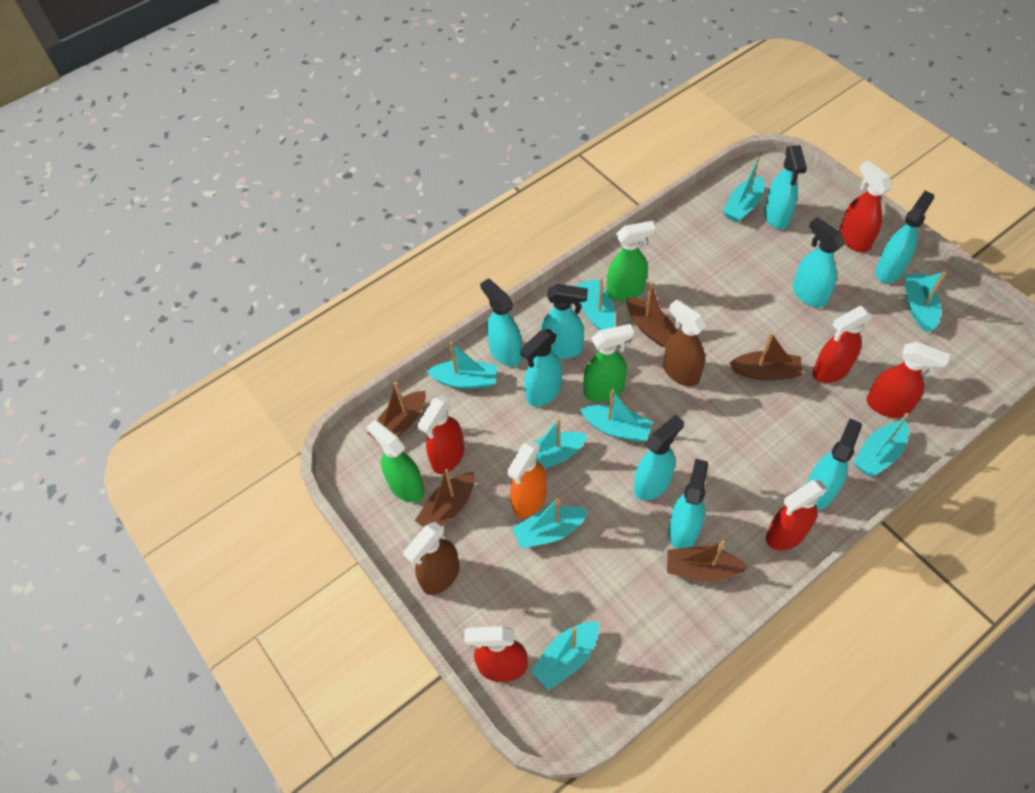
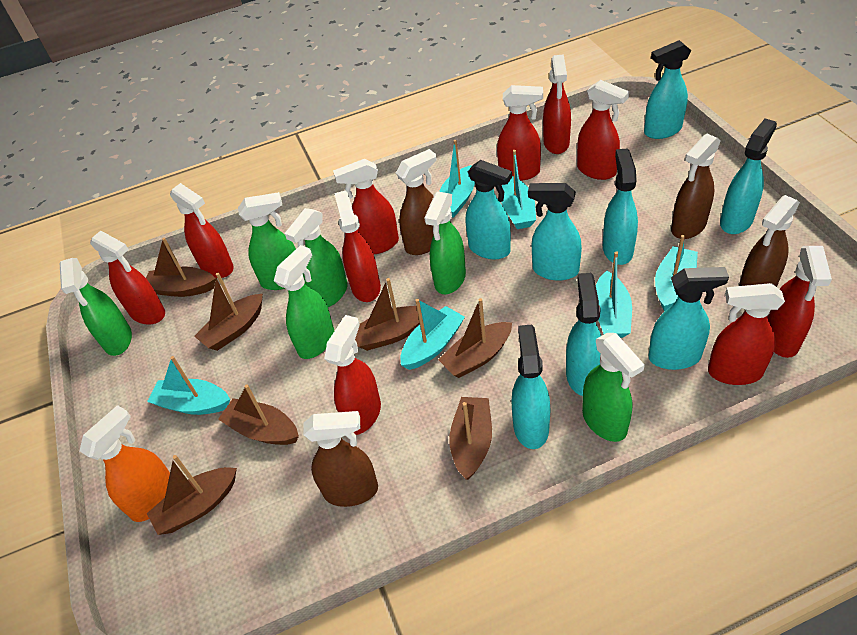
brown boat: 5 -> 7
brown spray bottle: 2 -> 4
green spray bottle: 3 -> 6
red spray bottle: 6 -> 10
turquoise boat: 9 -> 6
turquoise spray bottle: 9 -> 8

